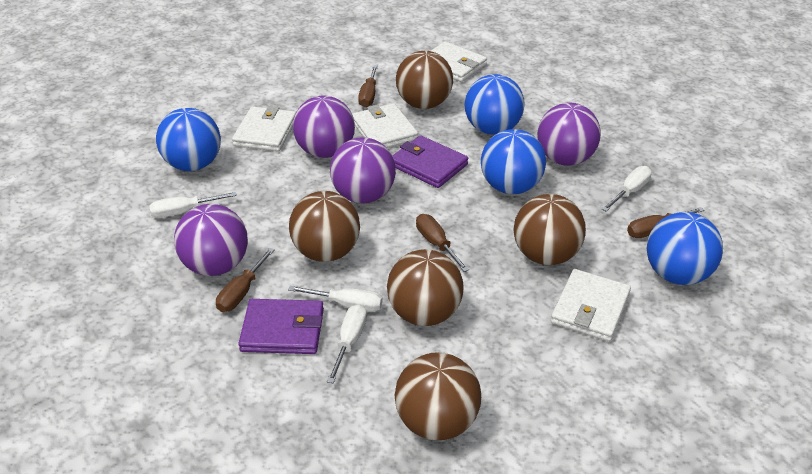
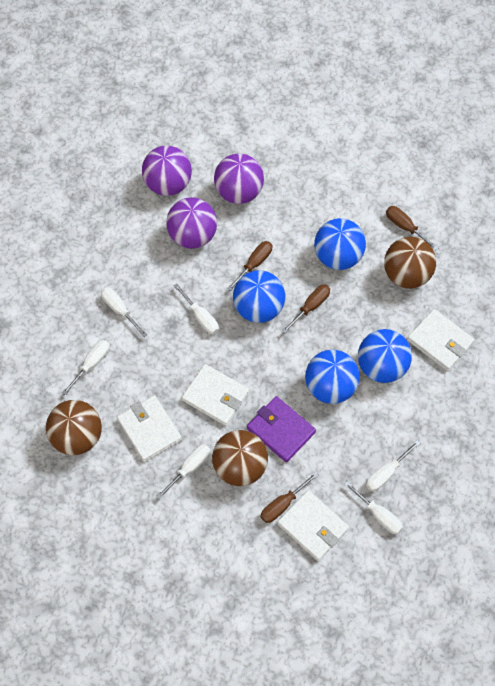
brown ball: 5 -> 3
purple ball: 4 -> 3
purple wallet: 2 -> 1
white screwdriver: 4 -> 6

